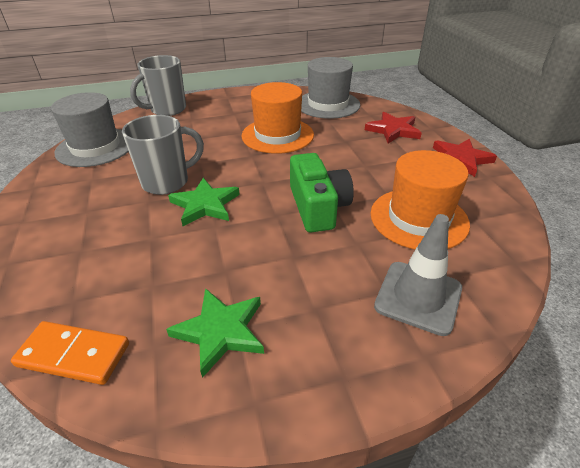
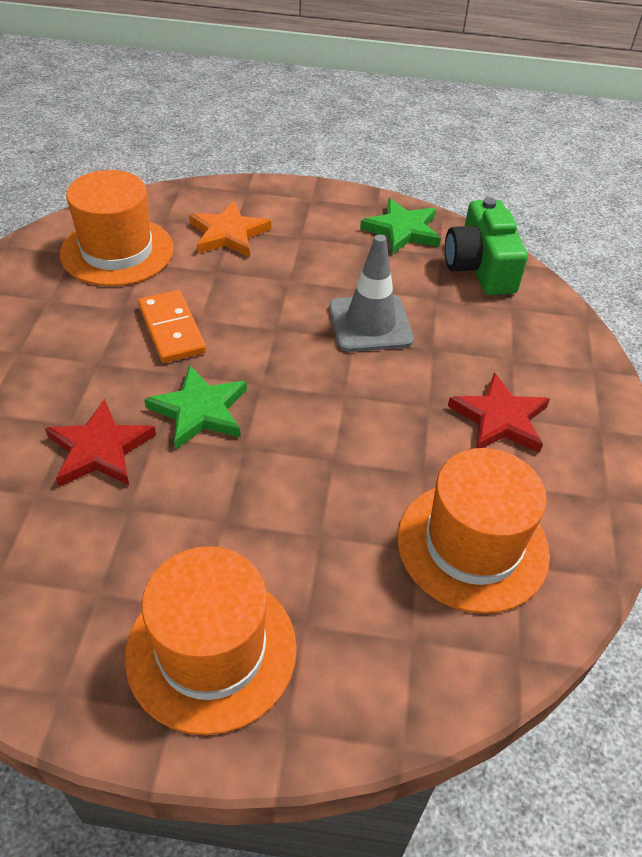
grey hat: 2 -> 0
grey mug: 2 -> 0
orange hat: 2 -> 3
orange star: 0 -> 1

